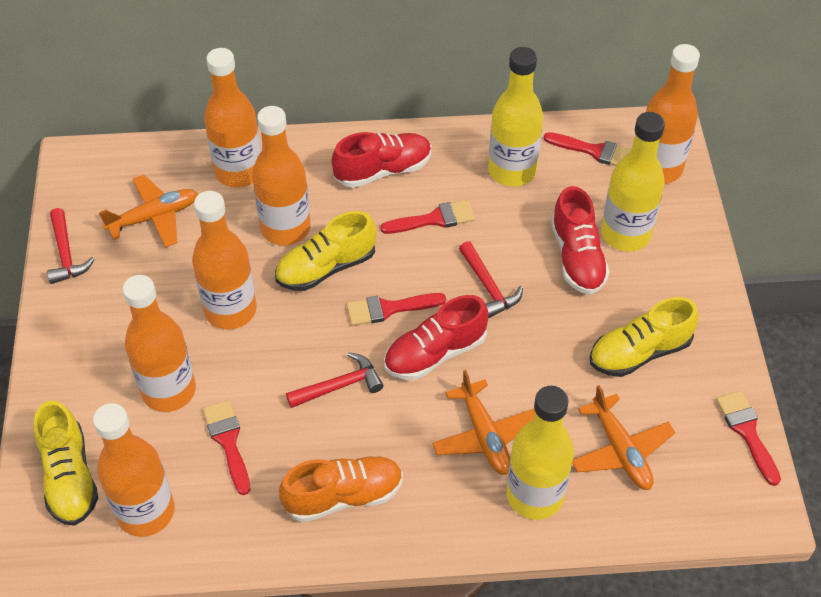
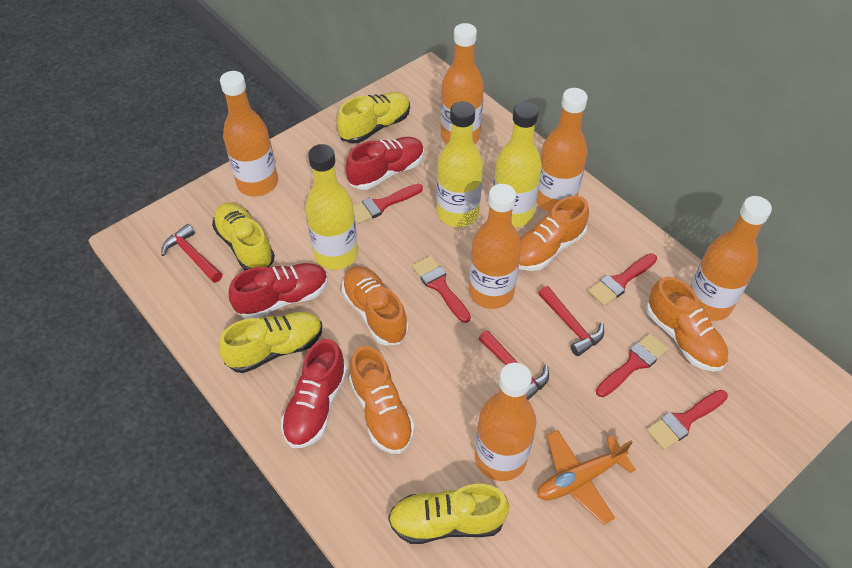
orange plane: 3 -> 1
orange shoe: 1 -> 4
yellow shoe: 3 -> 4

